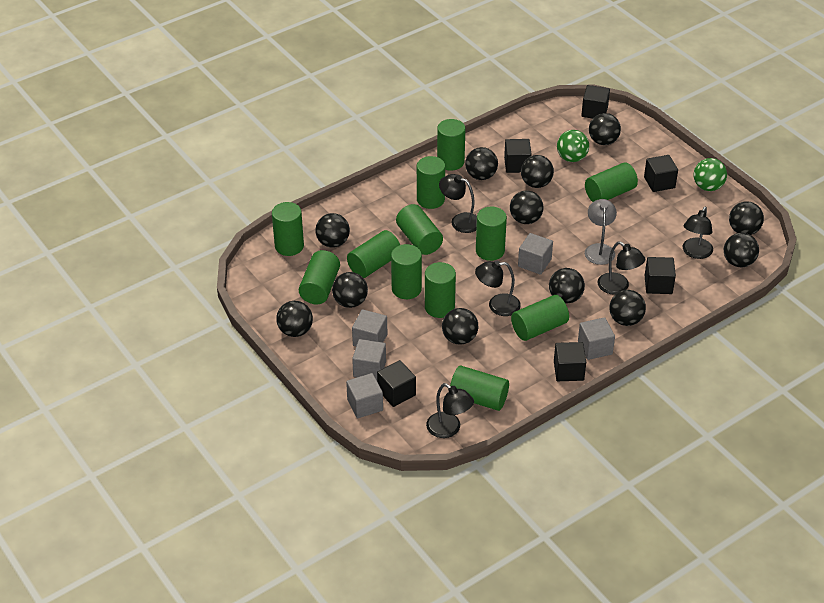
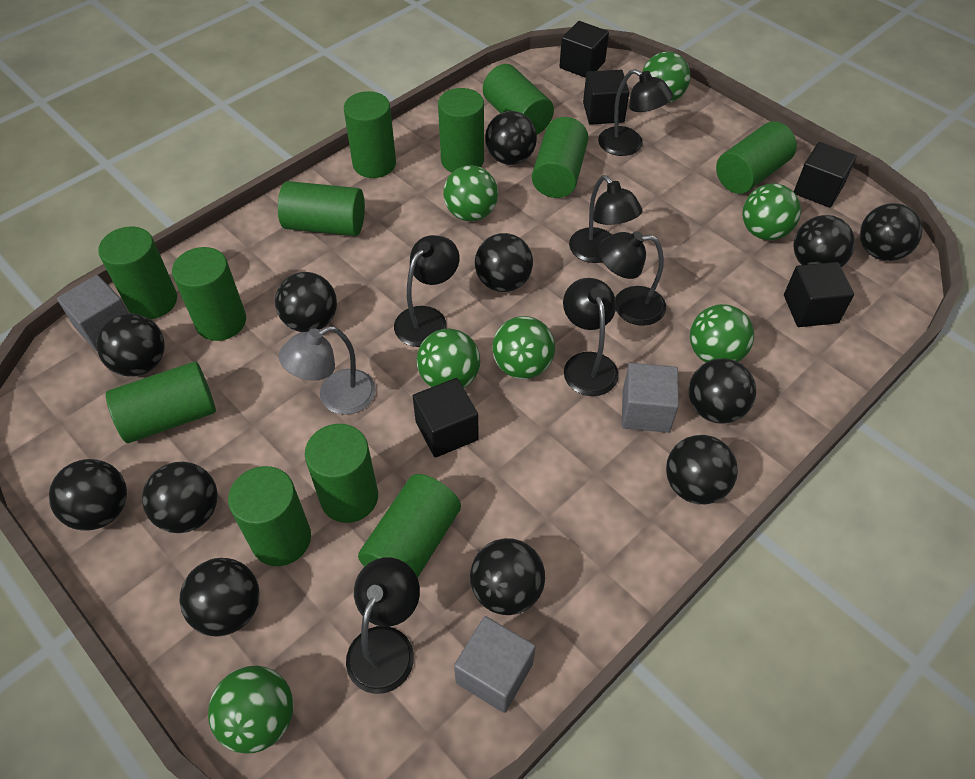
black cube: 6 -> 5
black lamp: 5 -> 6
green ball: 2 -> 7
grey cube: 5 -> 3

